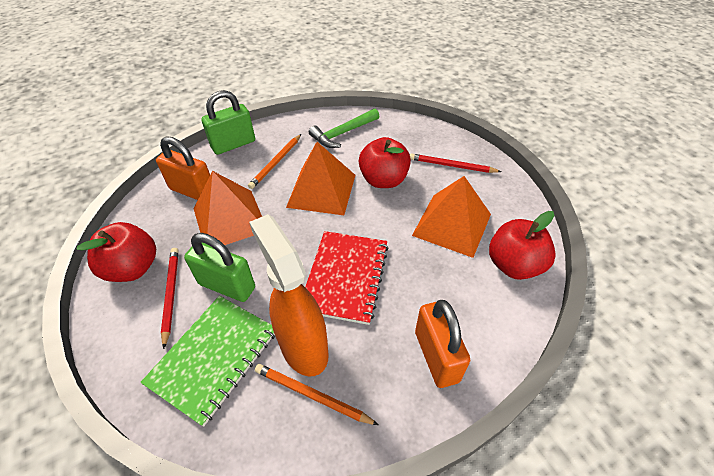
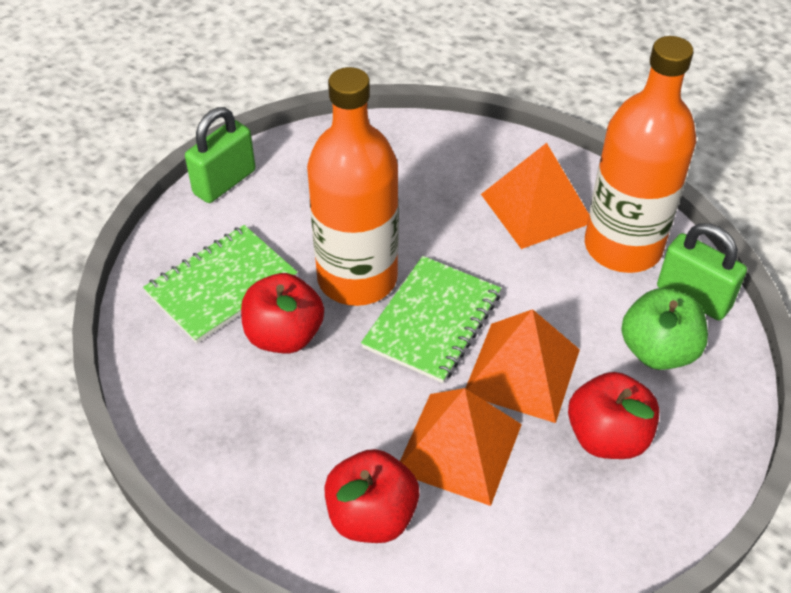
green apple: 0 -> 1
green hammer: 1 -> 0
green notebook: 1 -> 2
orange bottle: 0 -> 2
orange padlock: 2 -> 0
orange pencil: 2 -> 0
orange spray bottle: 1 -> 0
red notebook: 1 -> 0
red pencil: 2 -> 0

